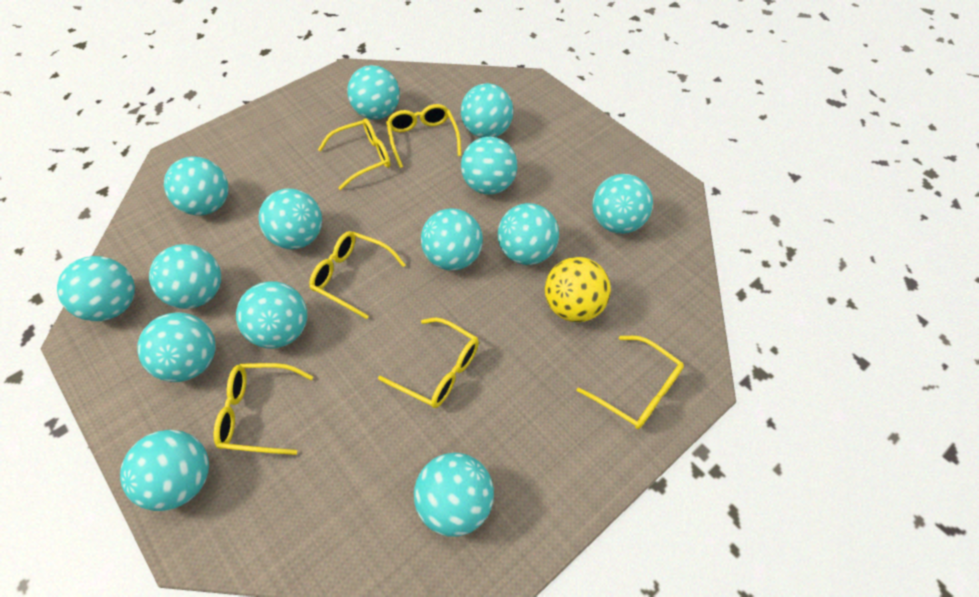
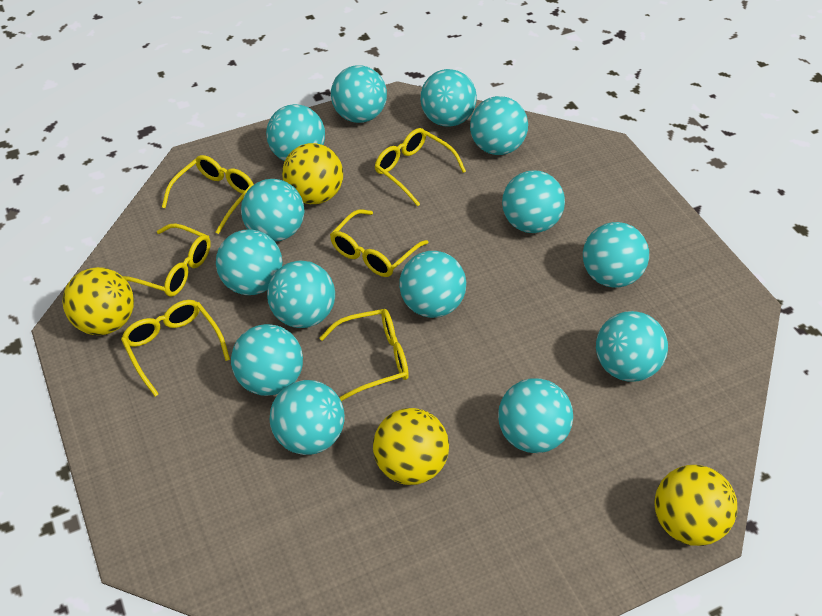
yellow ball: 1 -> 4

